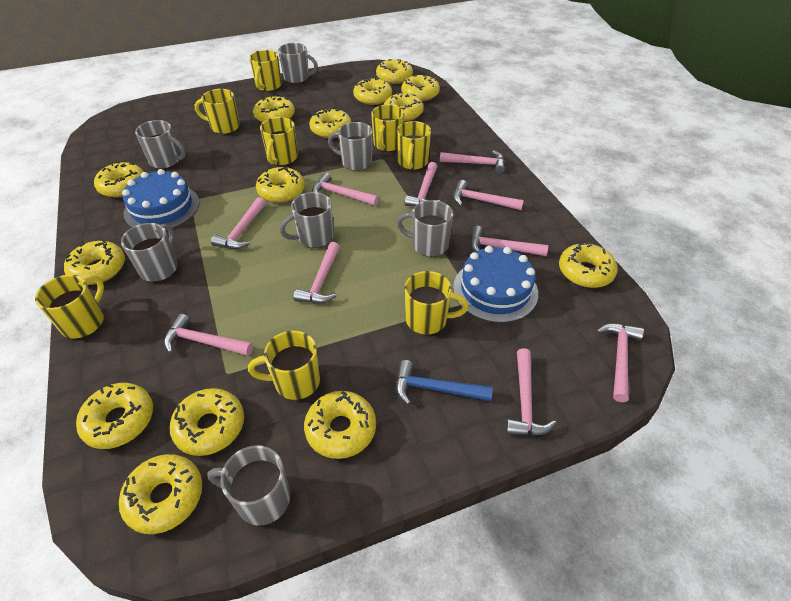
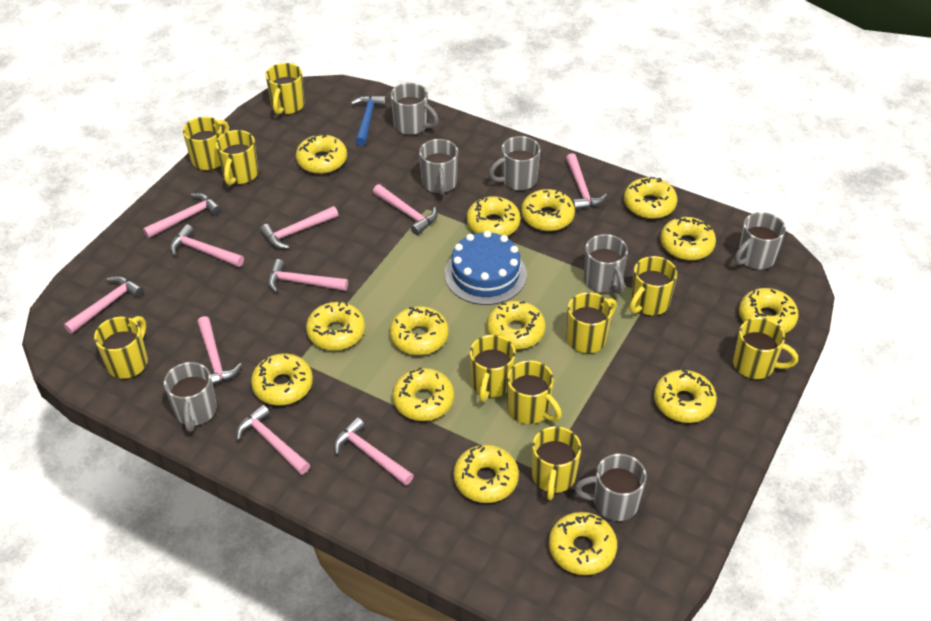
blue cake: 2 -> 1
yellow mug: 8 -> 10

